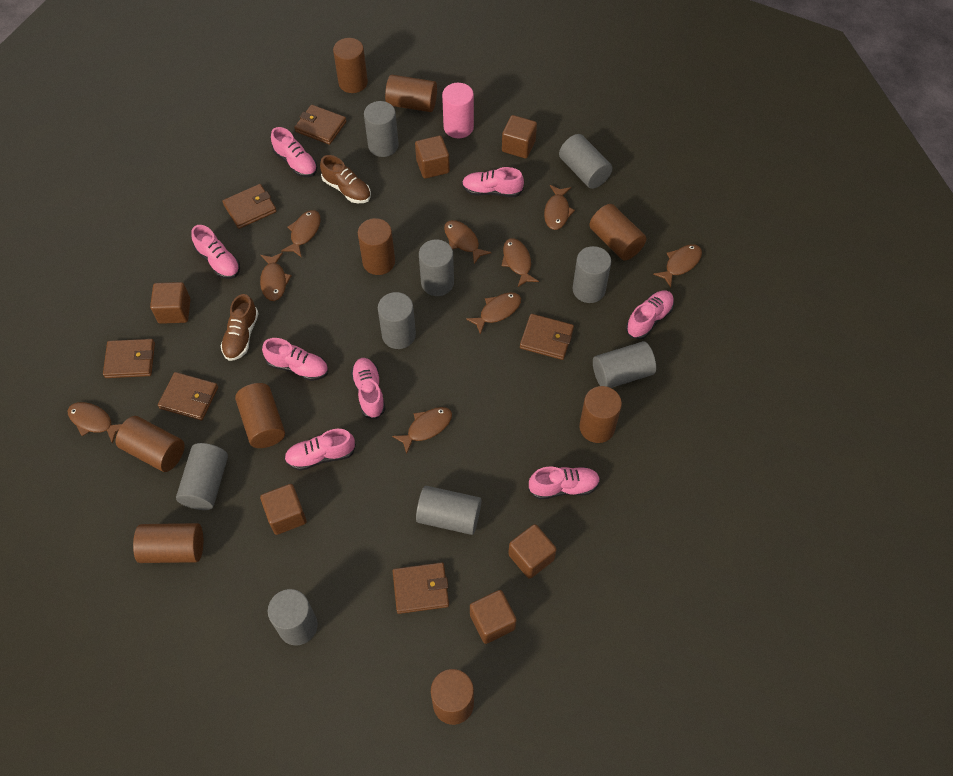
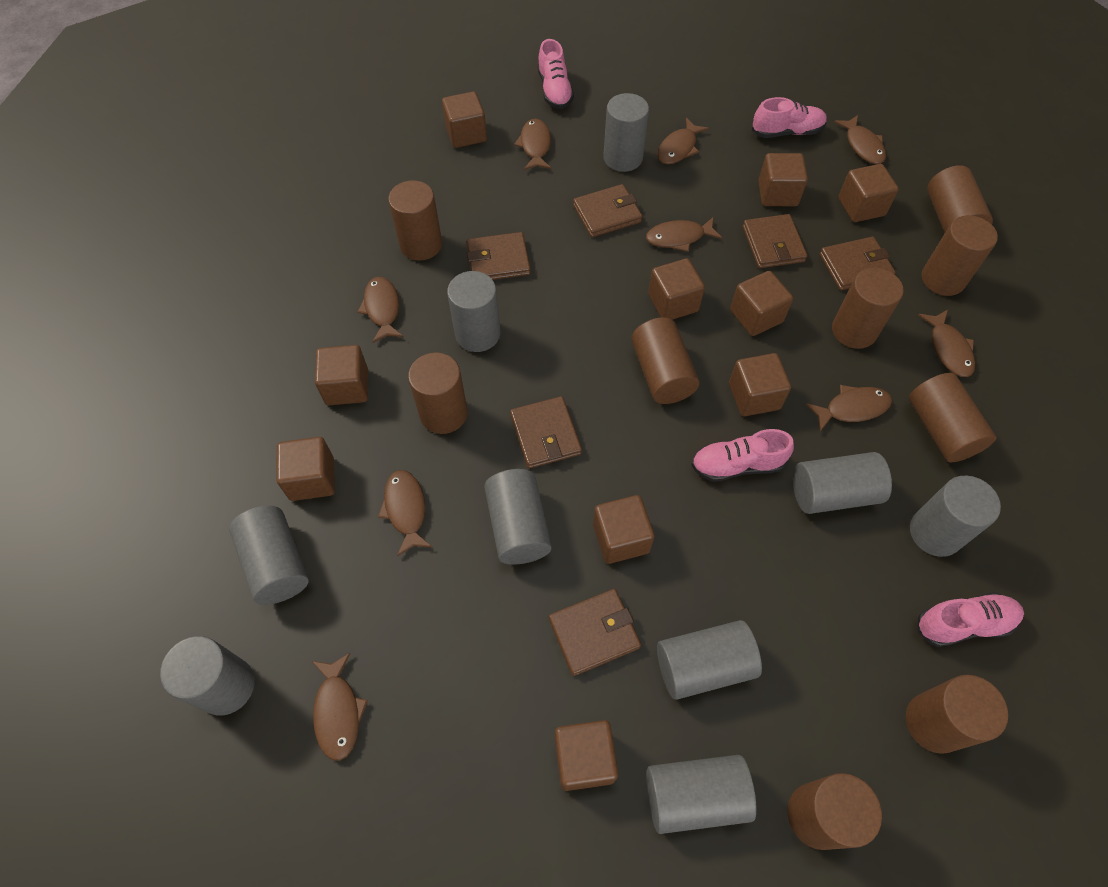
brown cube: 6 -> 10
brown shoe: 2 -> 0
pink cylinder: 1 -> 0
pink shoe: 8 -> 4

